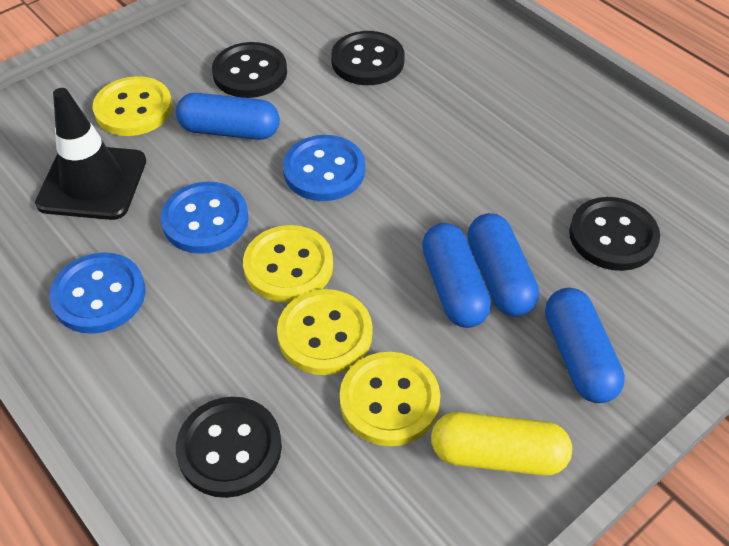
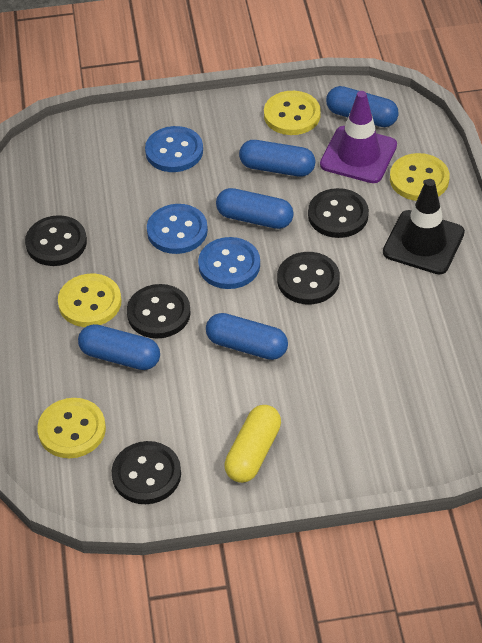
black button: 4 -> 5
blue capsule: 4 -> 5
purple traffic cone: 0 -> 1

